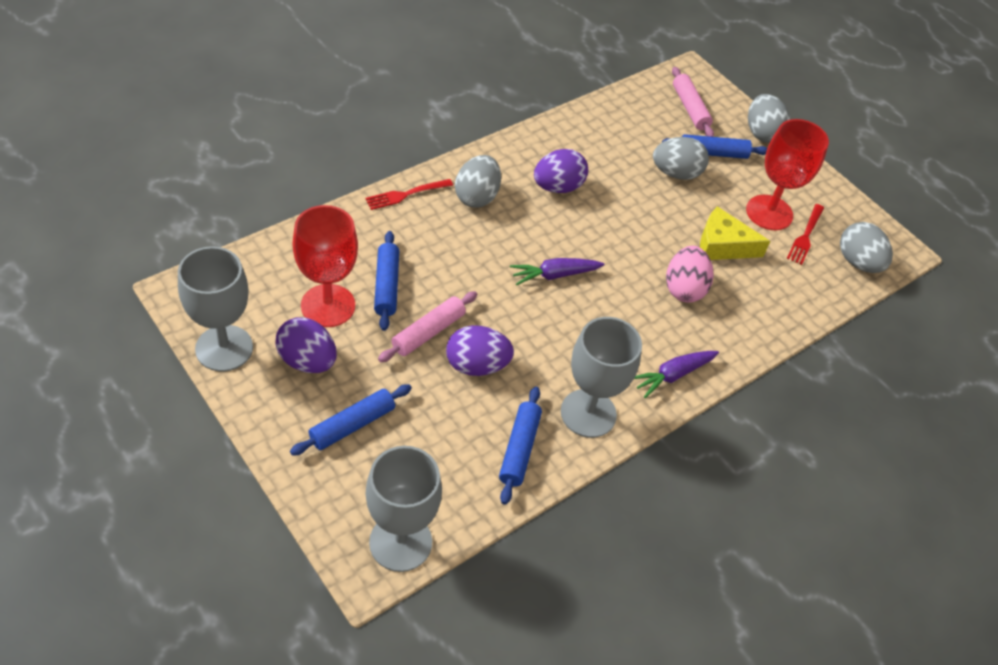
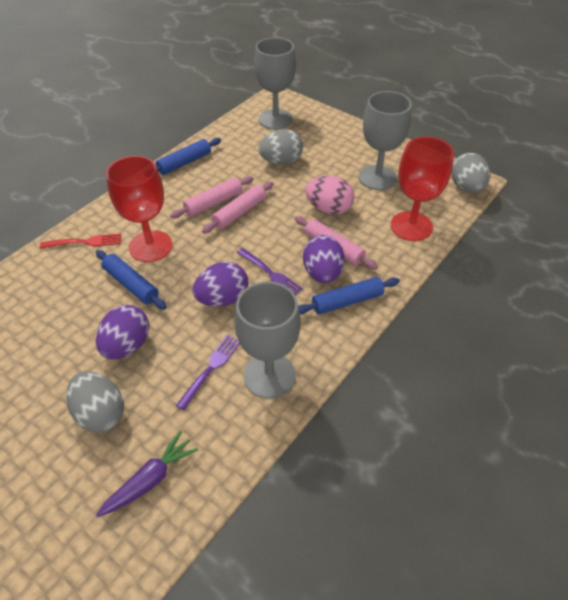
blue rolling pin: 4 -> 3
grey egg: 4 -> 3
pink rolling pin: 2 -> 3
purple carrot: 2 -> 1
purple fork: 0 -> 2
red fork: 2 -> 1
yellow cheese: 1 -> 0

